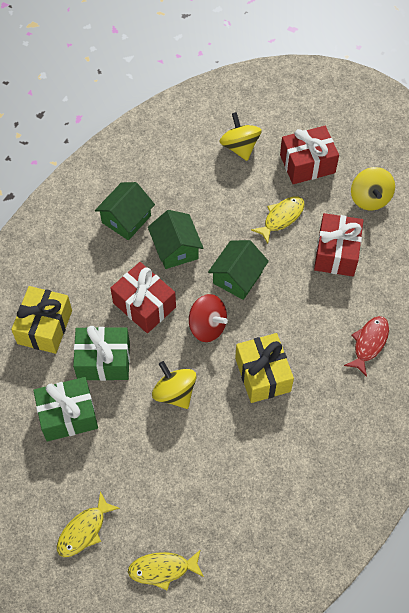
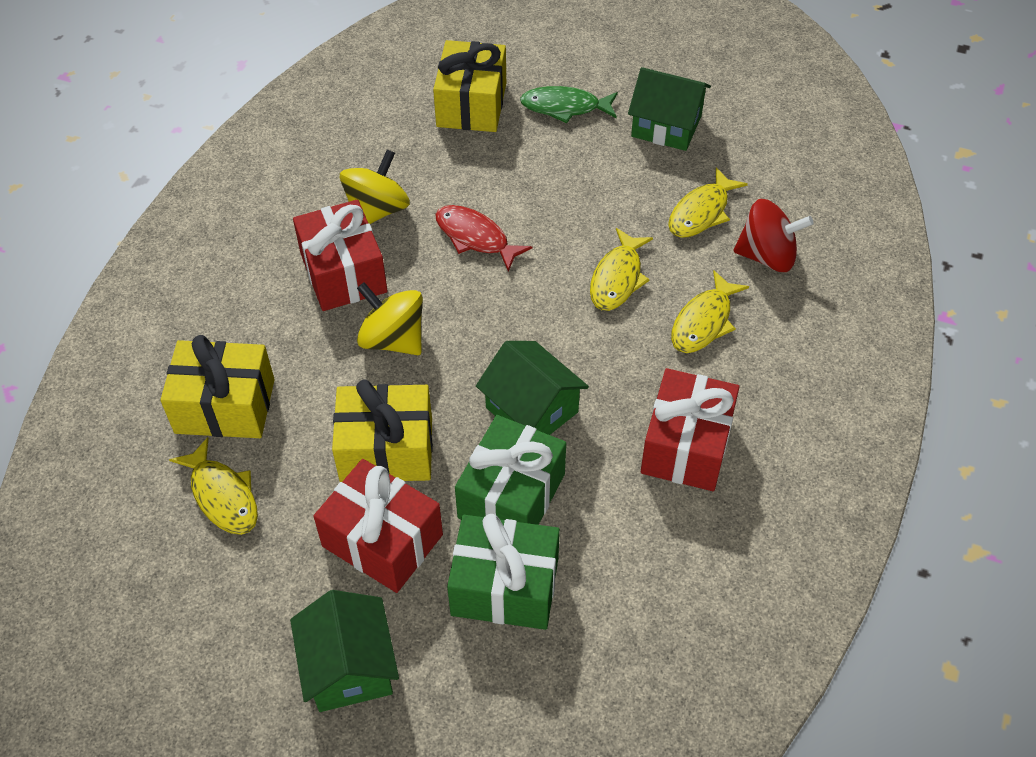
green fish: 0 -> 1
yellow fish: 3 -> 4
yellow gift: 2 -> 3
yellow spinning top: 3 -> 2

